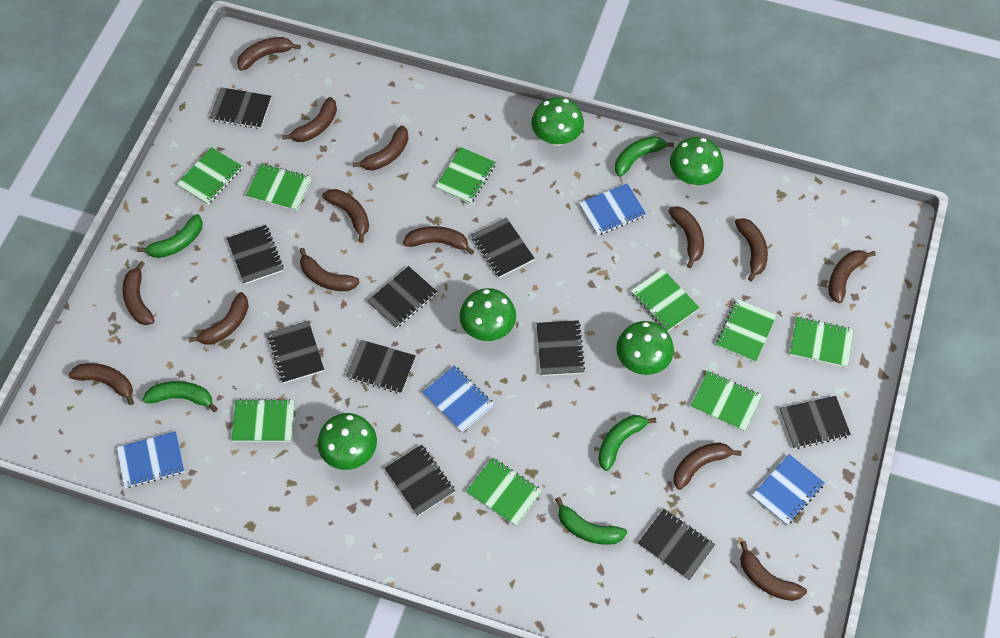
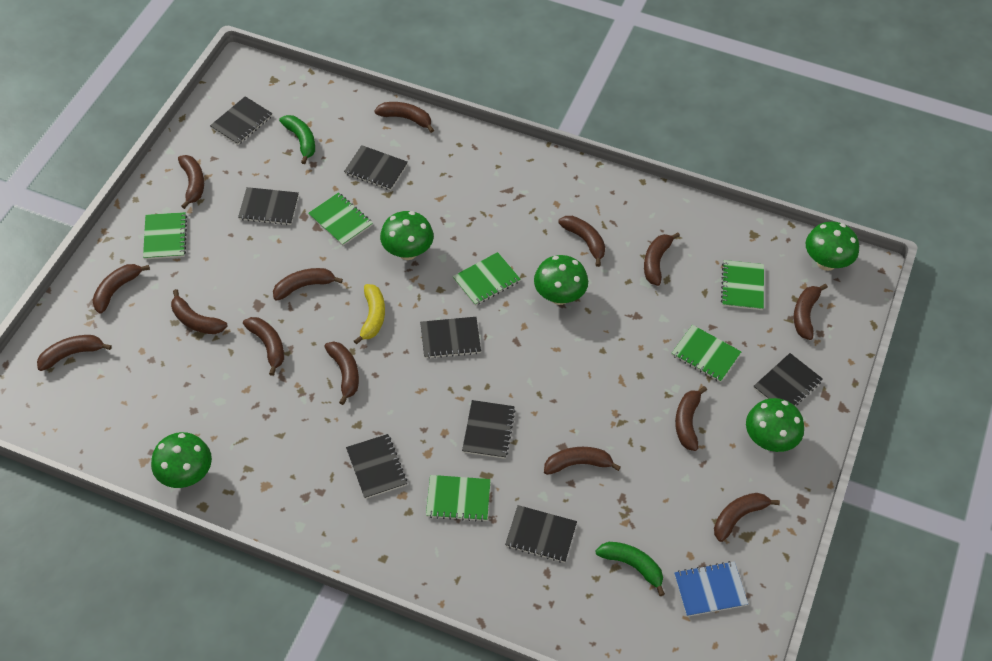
black notebook: 10 -> 8
blue notebook: 4 -> 1
green banana: 5 -> 2
green notebook: 9 -> 6
yellow banana: 0 -> 1

